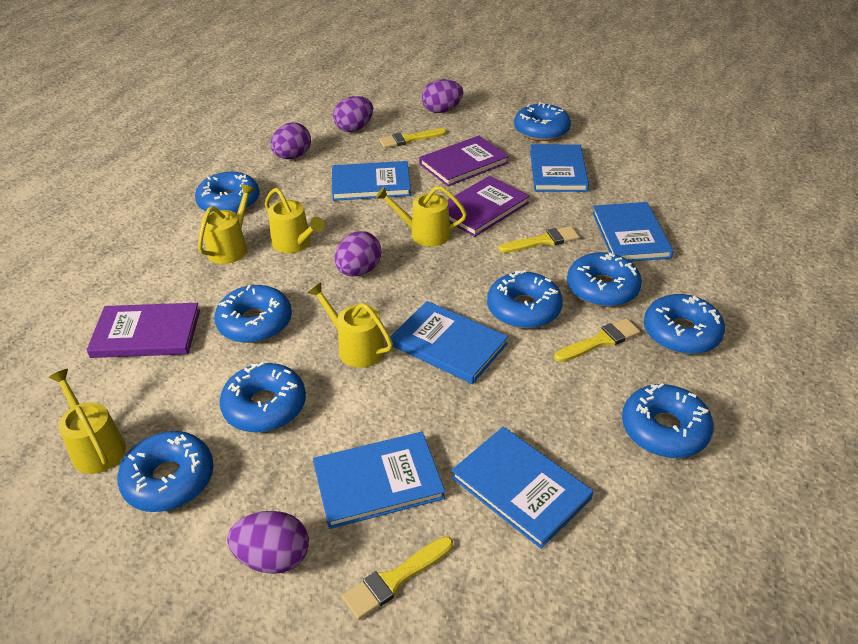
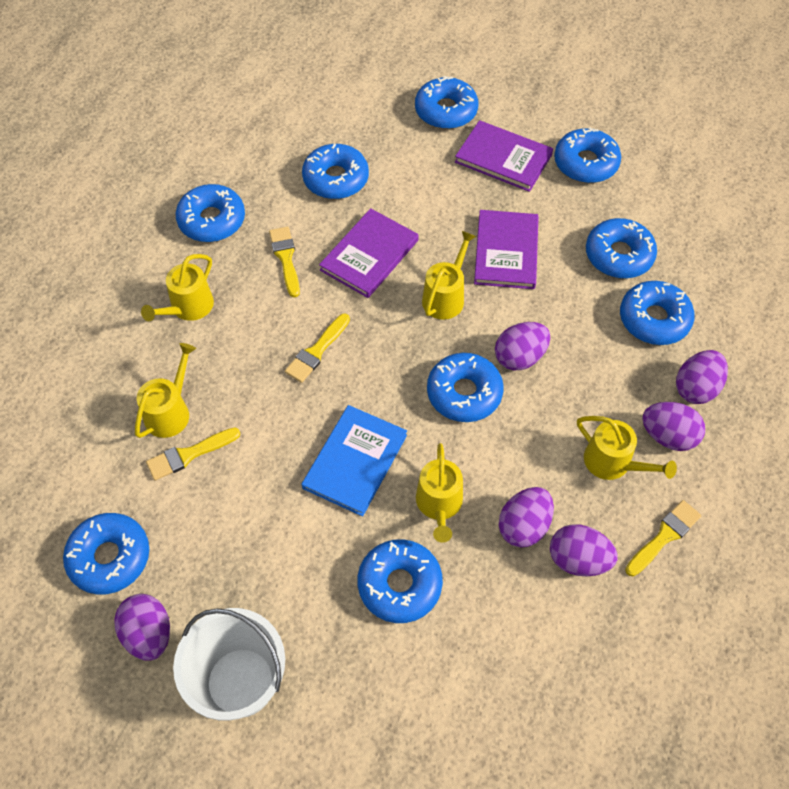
blue book: 6 -> 1
purple egg: 5 -> 6
white bucket: 0 -> 1

